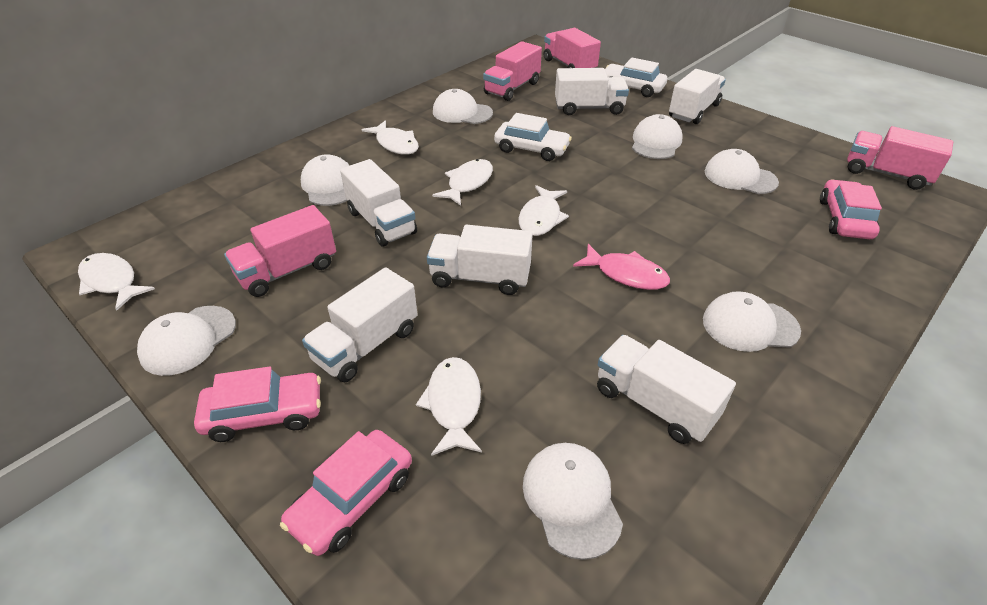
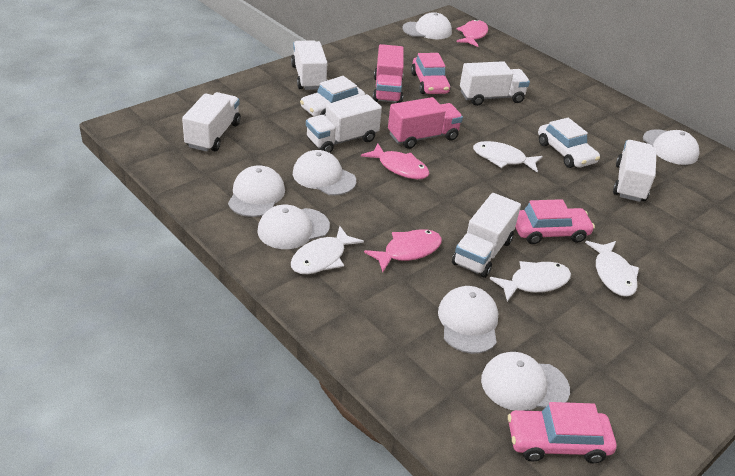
pink fish: 1 -> 3
pink truck: 4 -> 2
white fish: 5 -> 4

